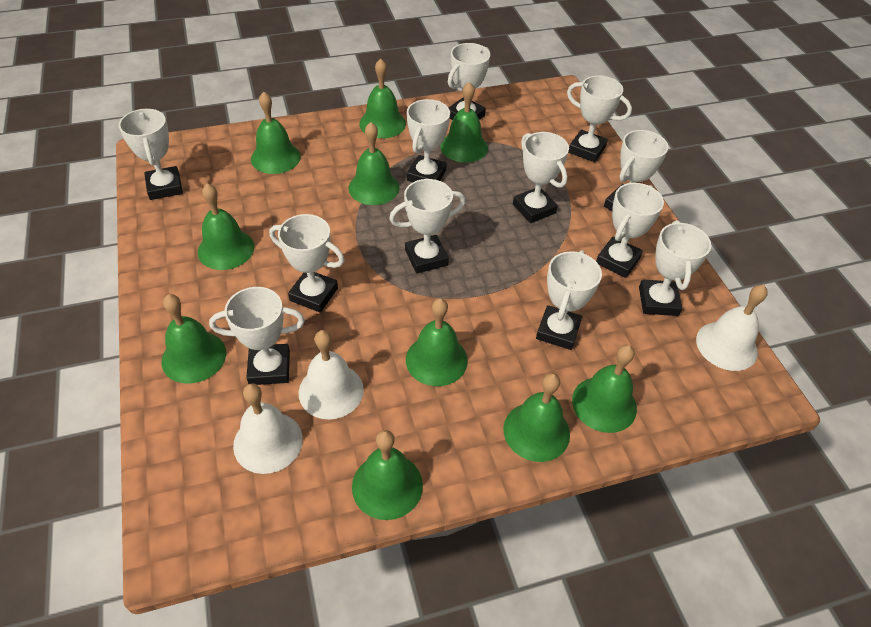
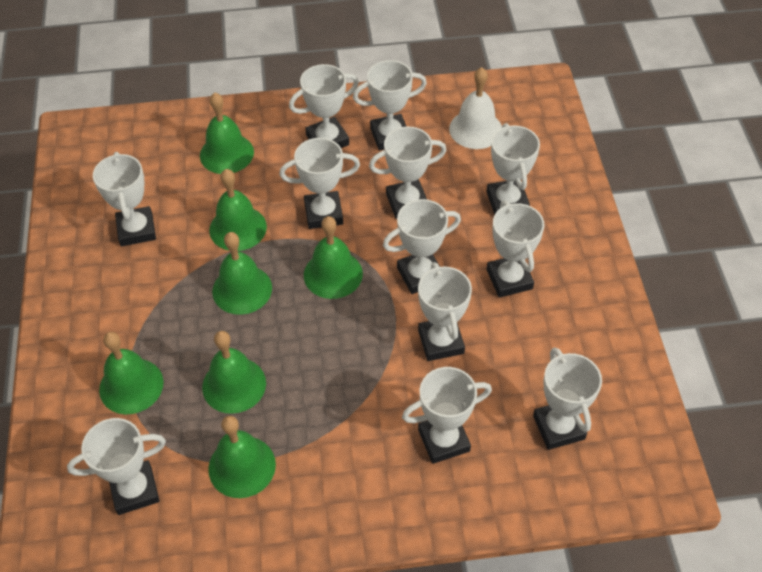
green bell: 10 -> 7
white bell: 3 -> 1

